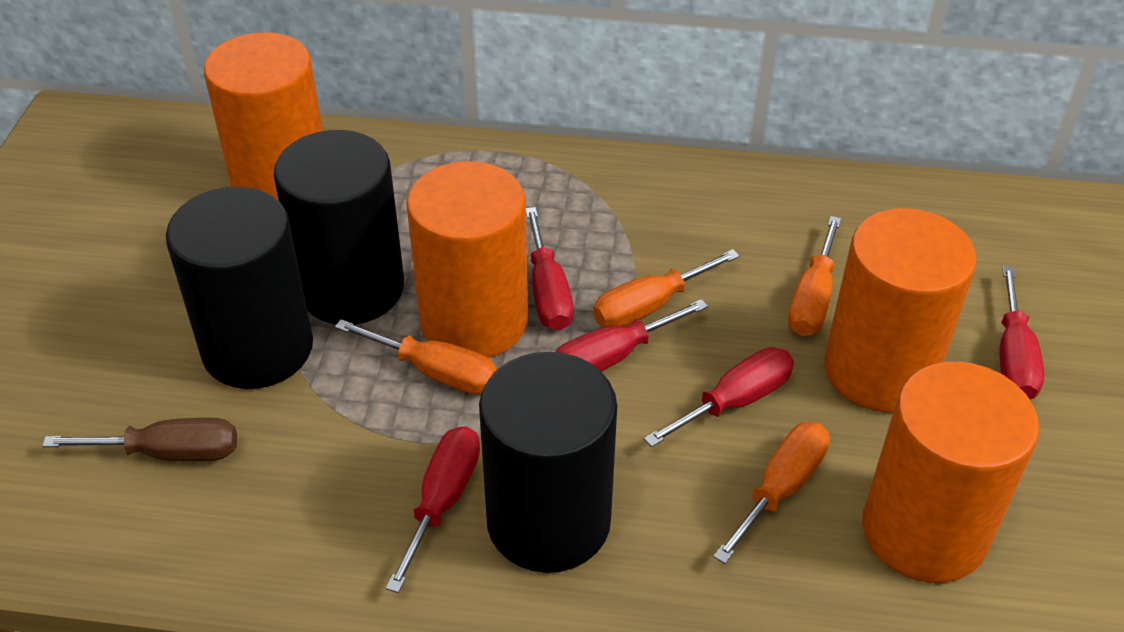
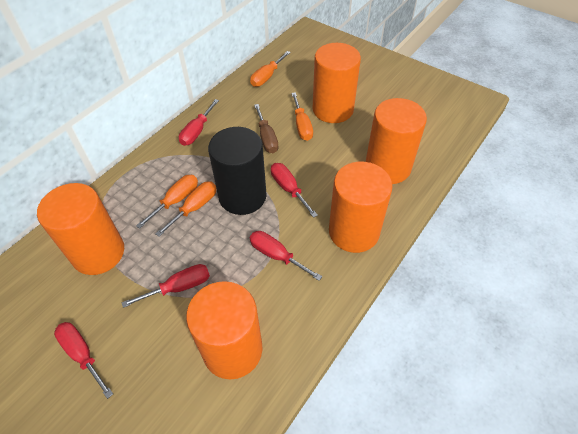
black cylinder: 3 -> 1
orange cylinder: 4 -> 5

